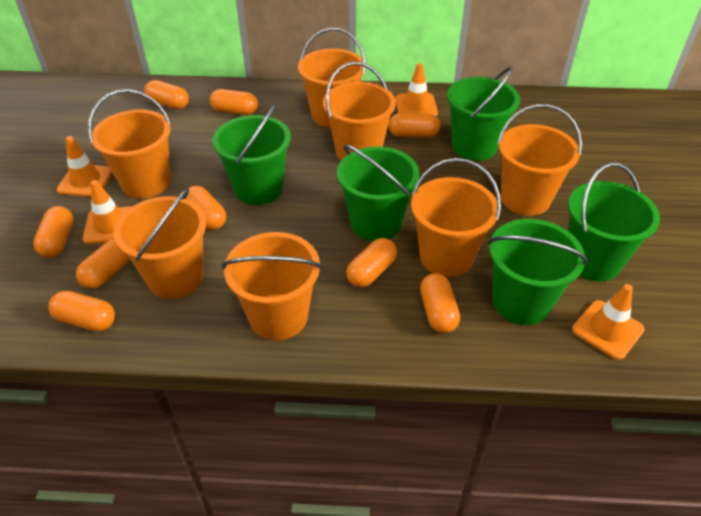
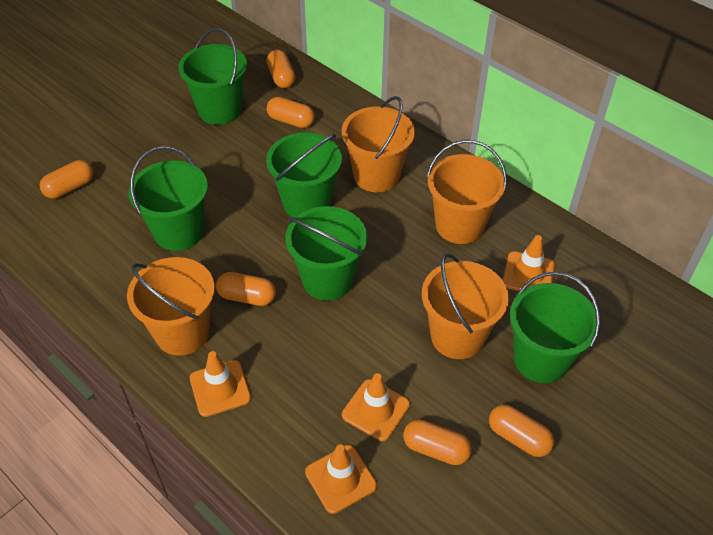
orange bucket: 7 -> 4
orange capsule: 9 -> 6

